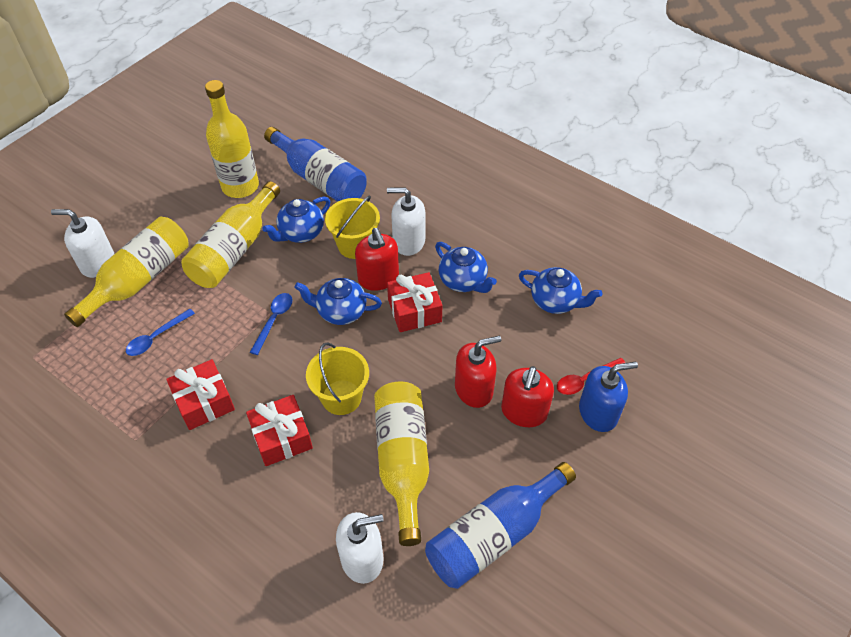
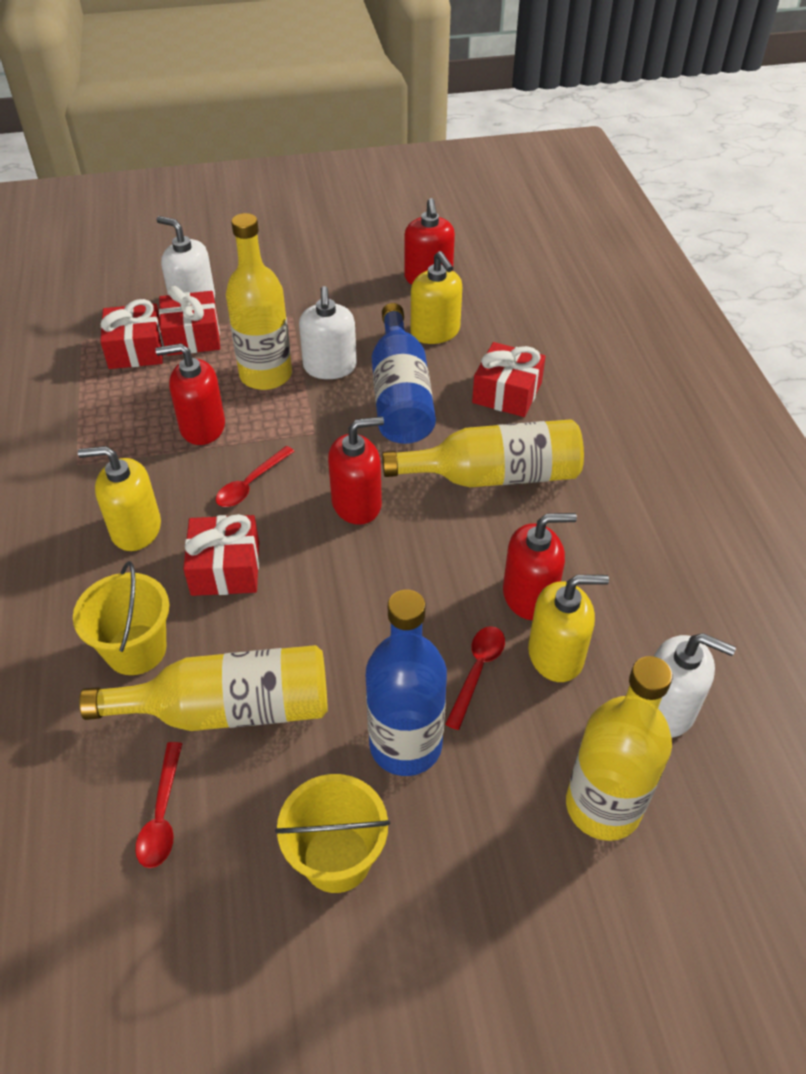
blue soap dispenser: 1 -> 0
blue spoon: 2 -> 0
blue teapot: 4 -> 0
red gift: 3 -> 4
red soap dispenser: 3 -> 4
red spoon: 1 -> 3
yellow soap dispenser: 0 -> 3

